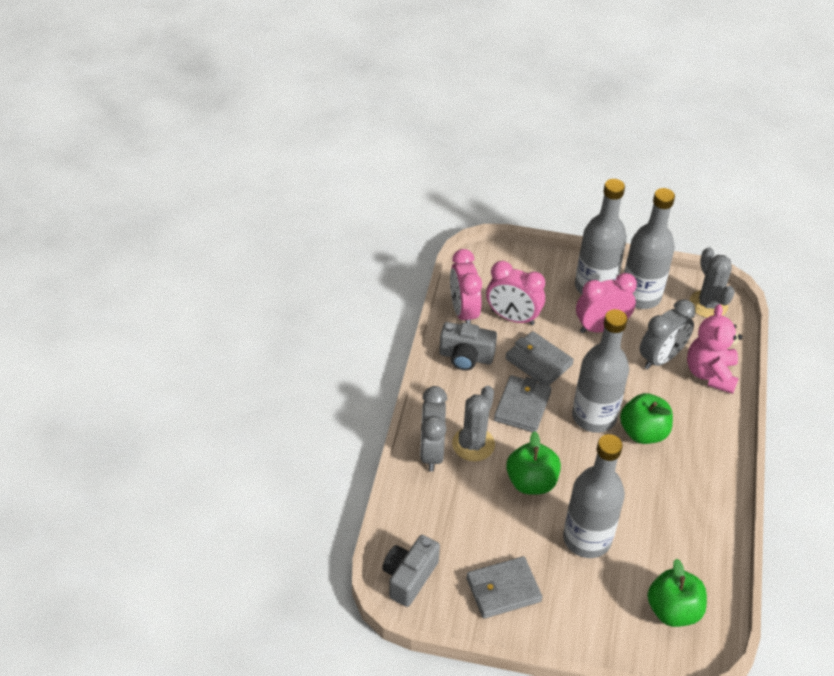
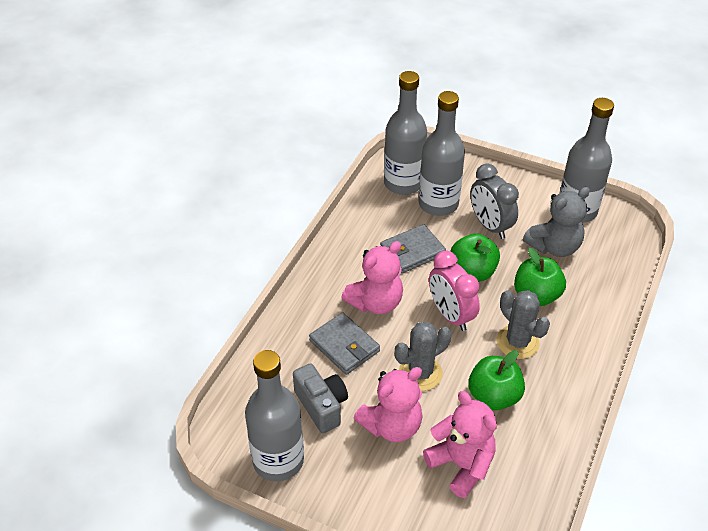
grey camera: 2 -> 1
grey clock: 2 -> 1
grey teddy bear: 0 -> 1
grey wallet: 3 -> 2
pink clock: 3 -> 1
pink teddy bear: 1 -> 3

